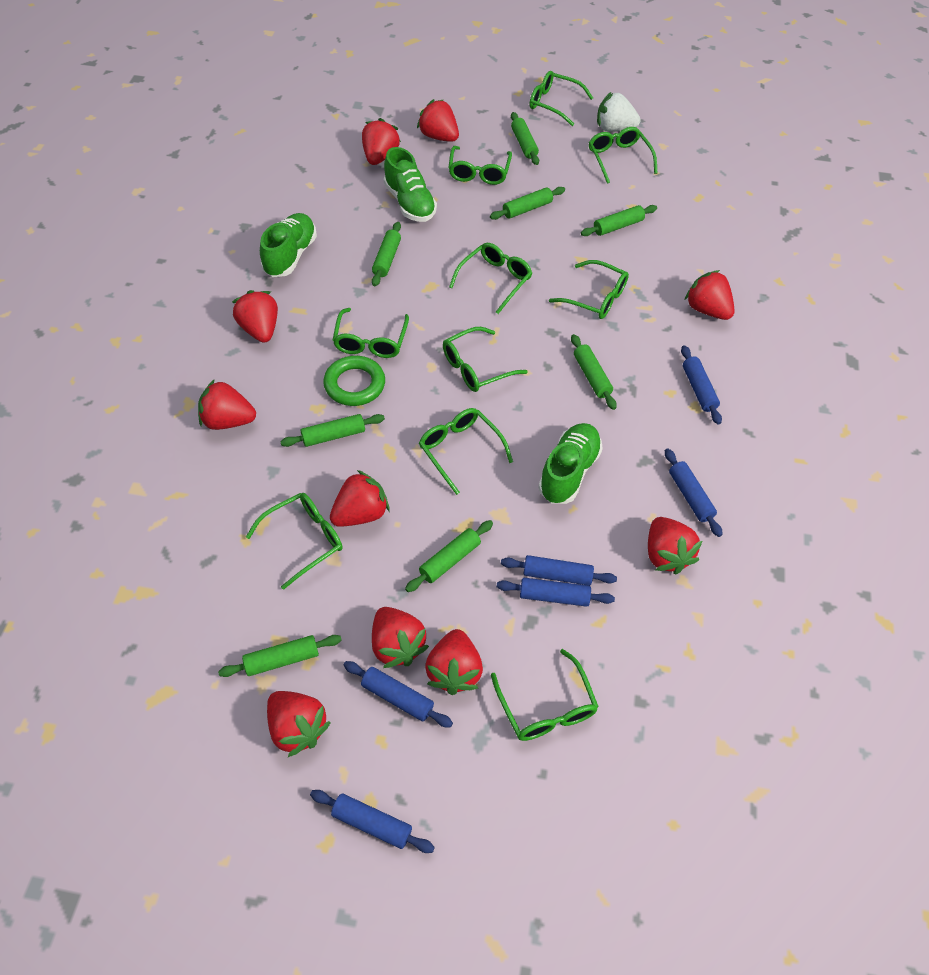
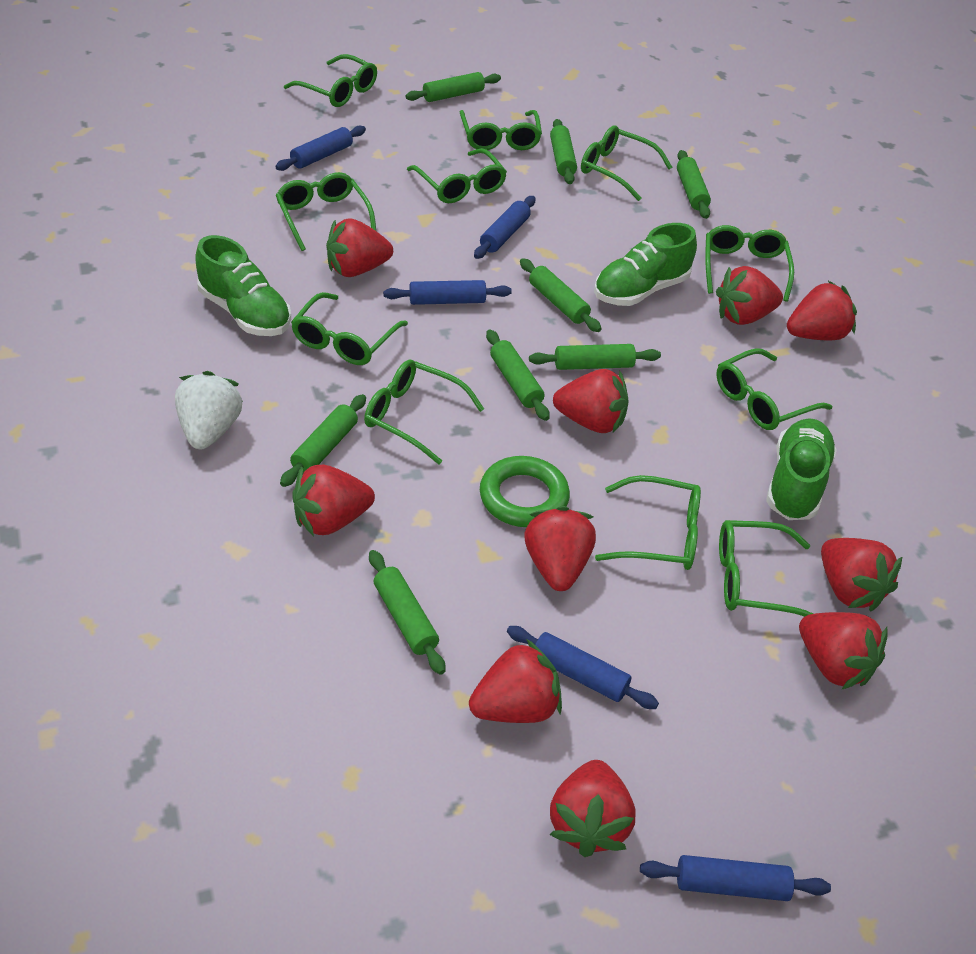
blue rolling pin: 6 -> 5
green glasses: 10 -> 11

